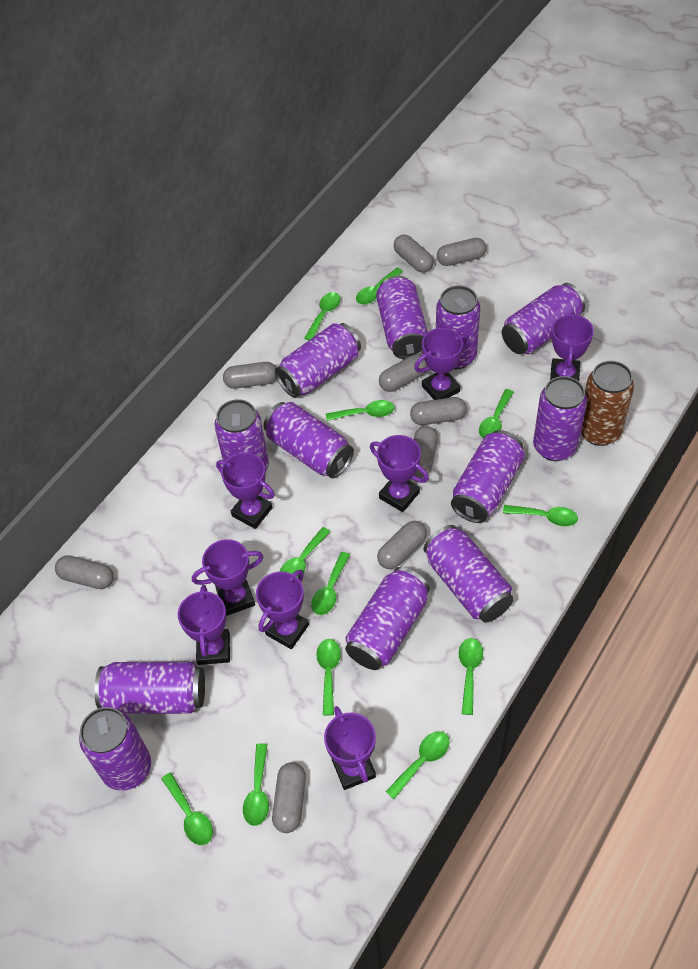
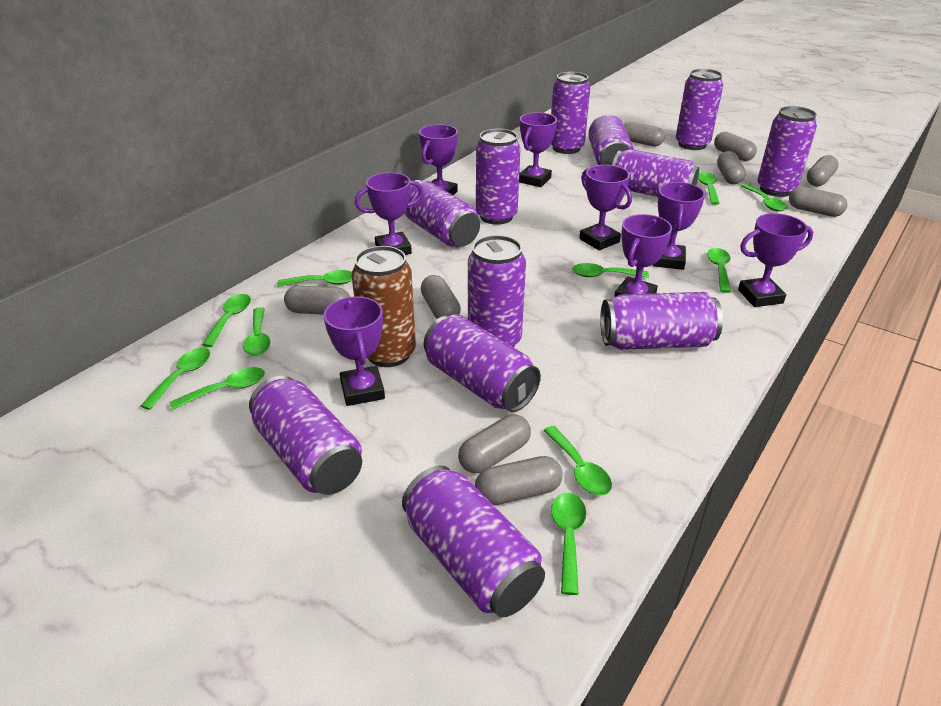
green spoon: 12 -> 11

